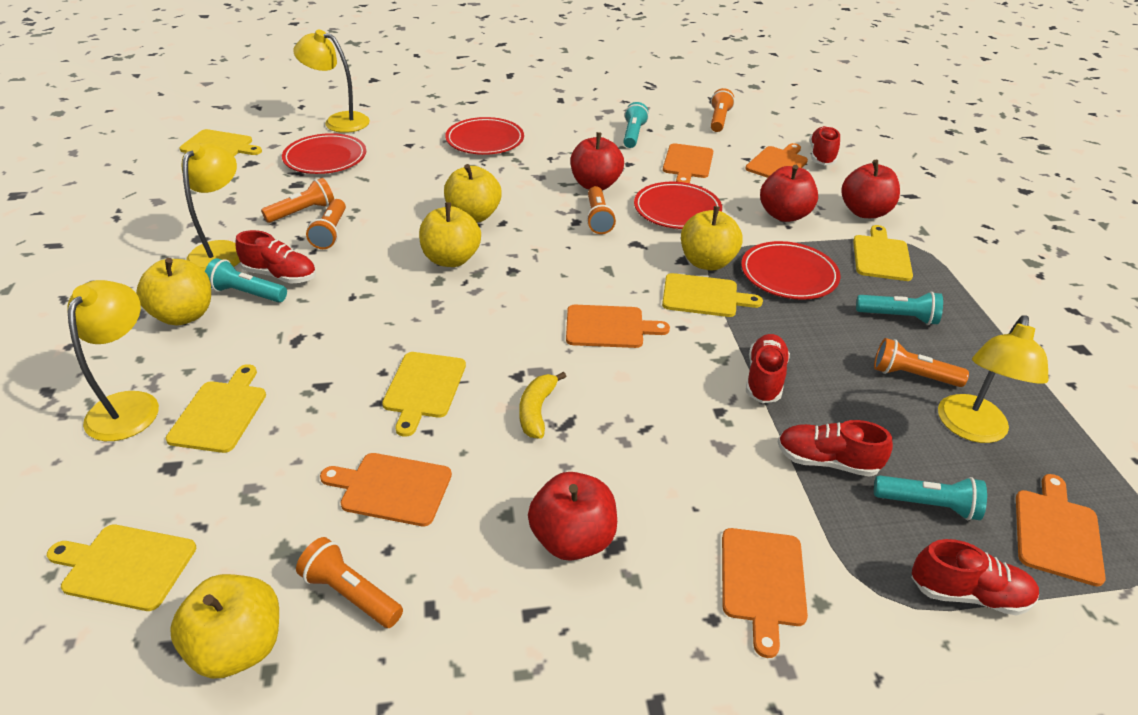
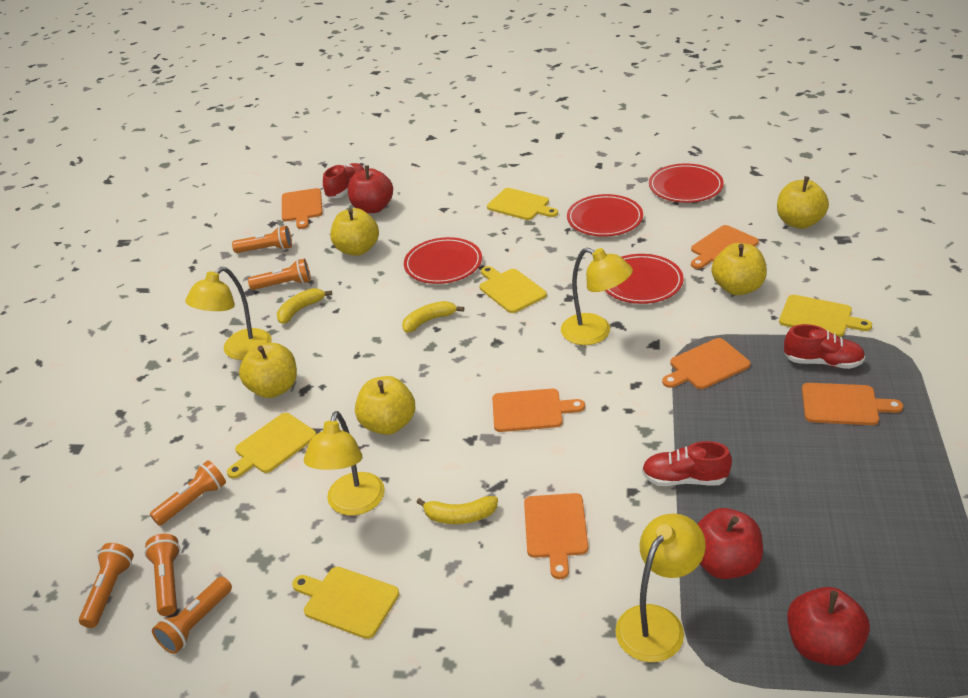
red apple: 4 -> 3
red shoe: 5 -> 3
turquoise flashlight: 4 -> 0
yellow banana: 1 -> 3
yellow cutting board: 6 -> 5

